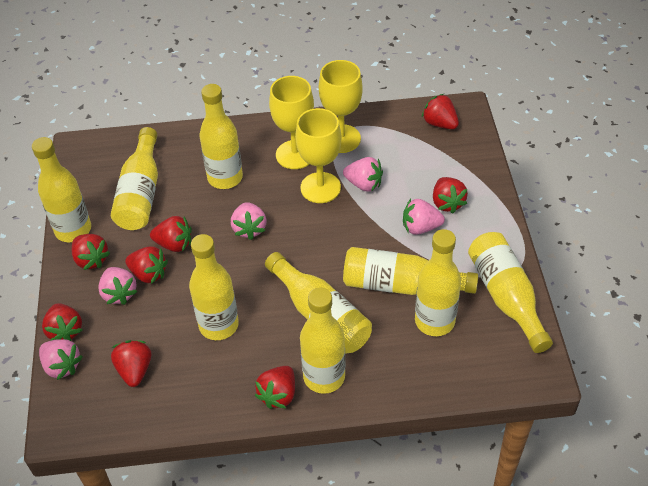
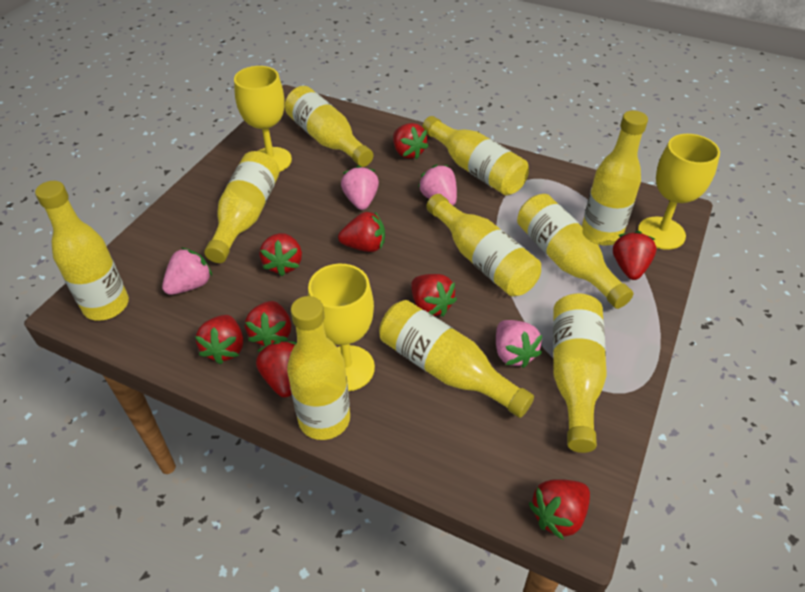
pink strawberry: 5 -> 4
red strawberry: 8 -> 9
yellow bottle: 9 -> 10

